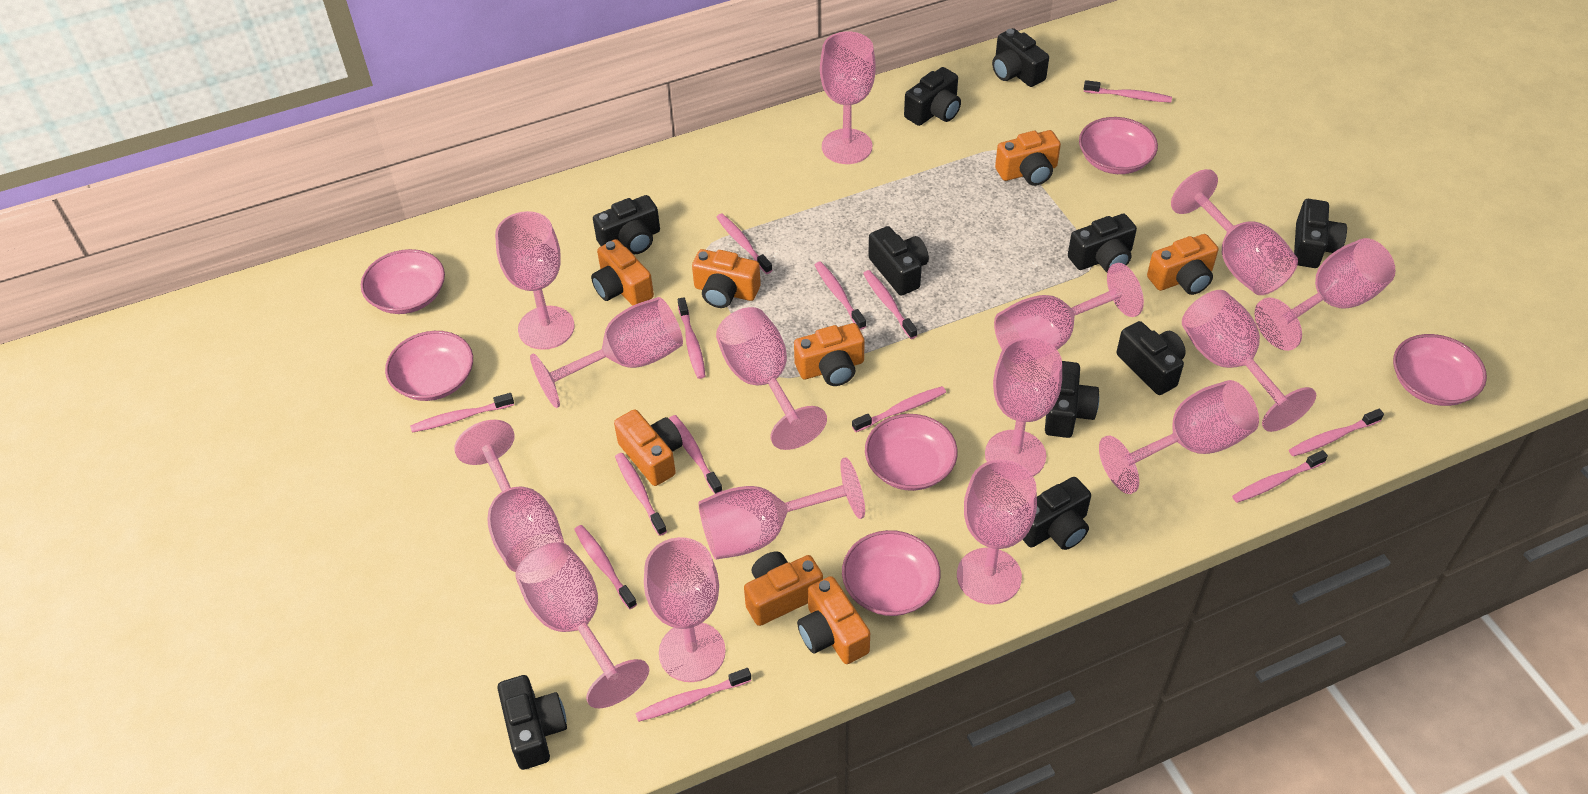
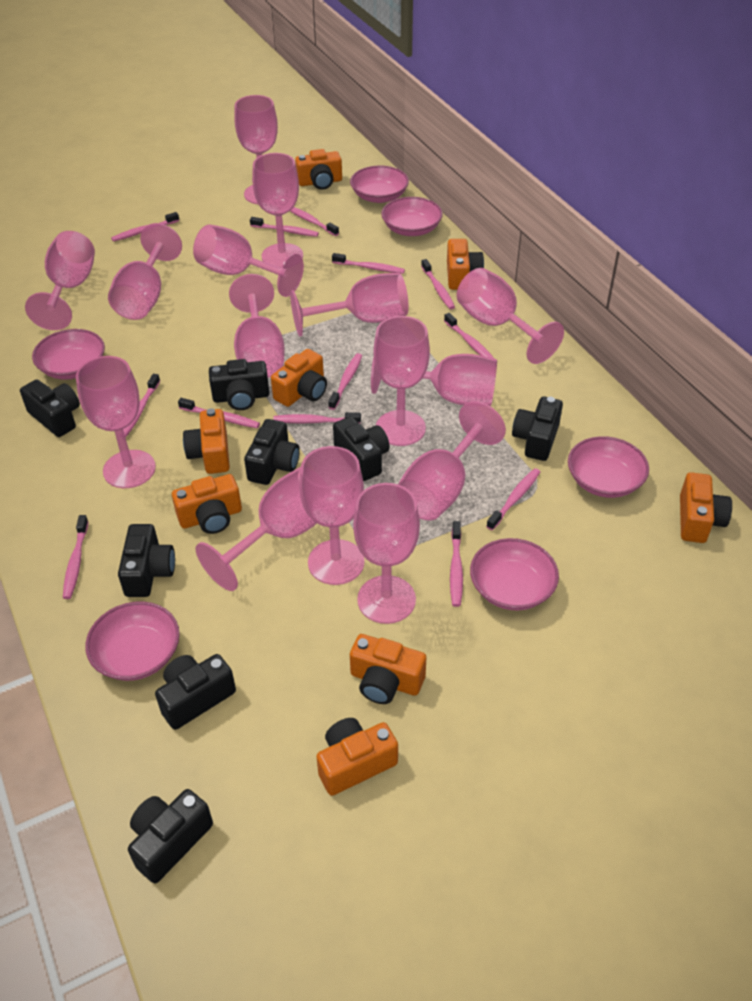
black camera: 10 -> 8

